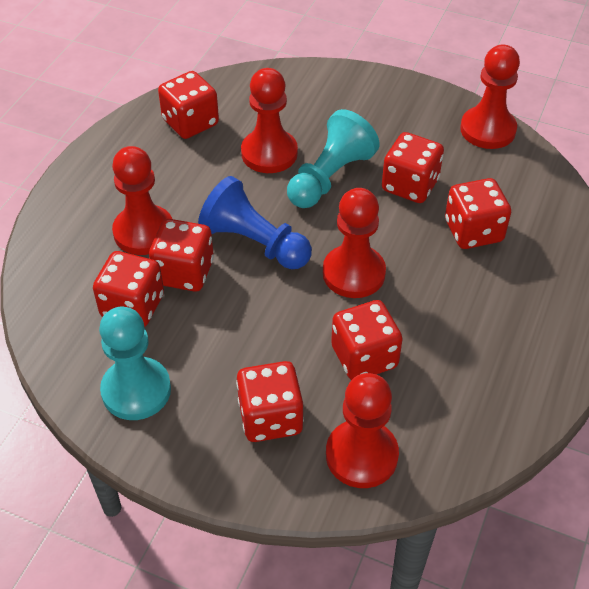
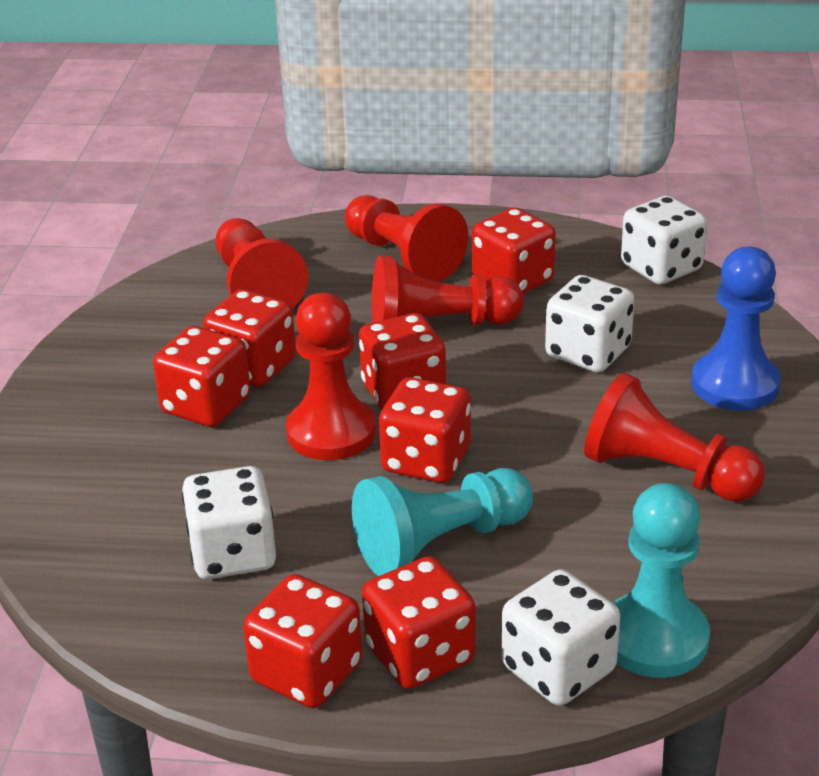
white dice: 0 -> 4

